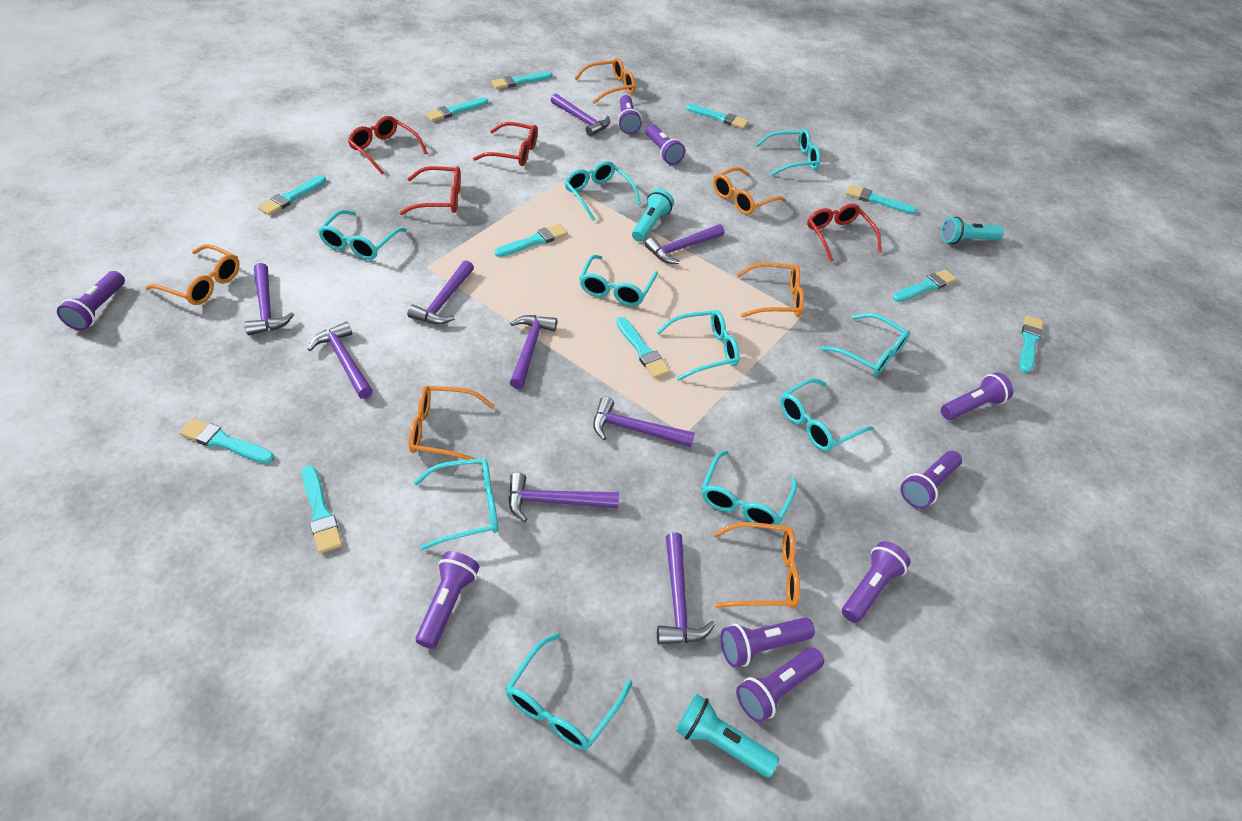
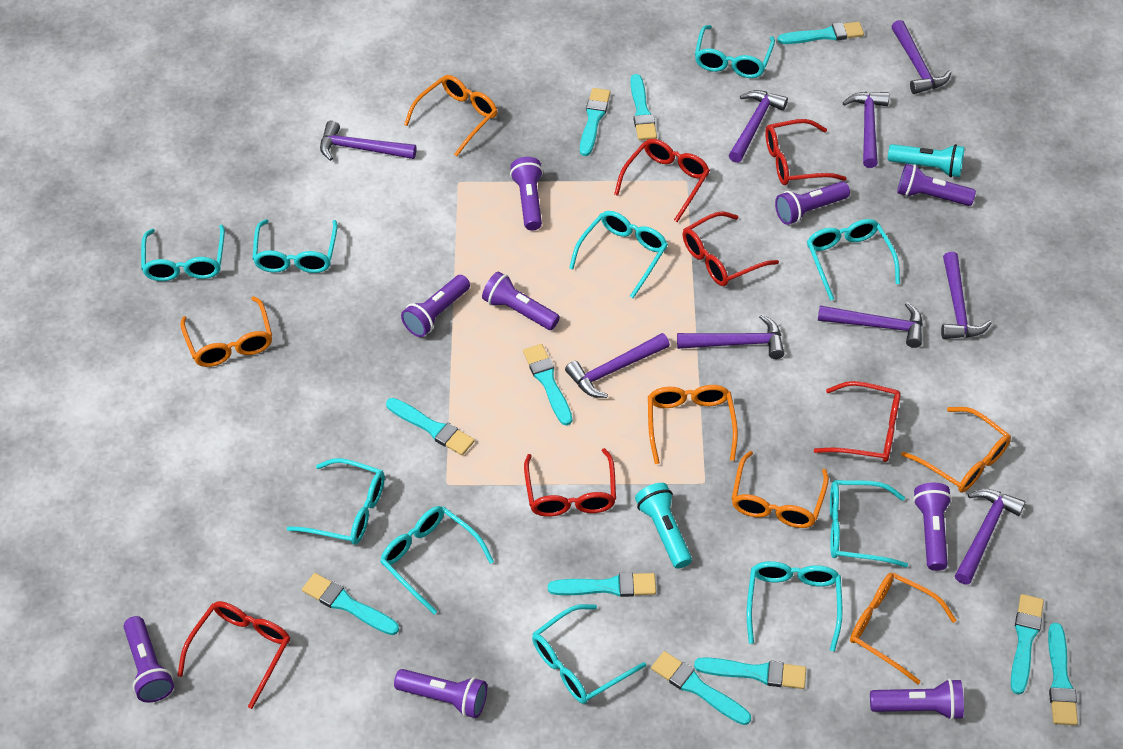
red glasses: 4 -> 6
turquoise flashlight: 3 -> 2

